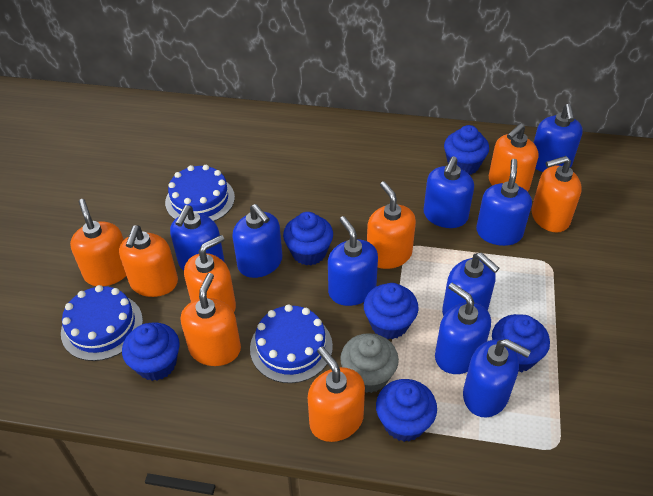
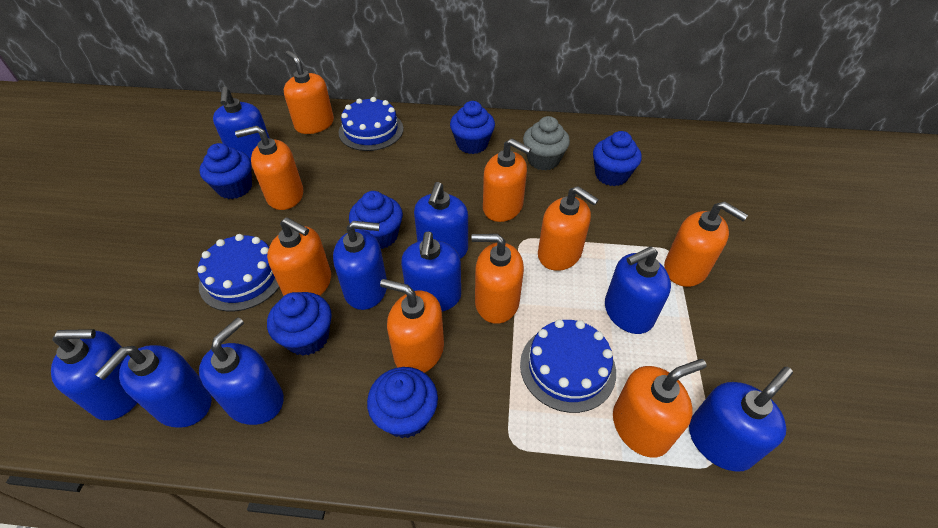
orange soap dispenser: 8 -> 9

